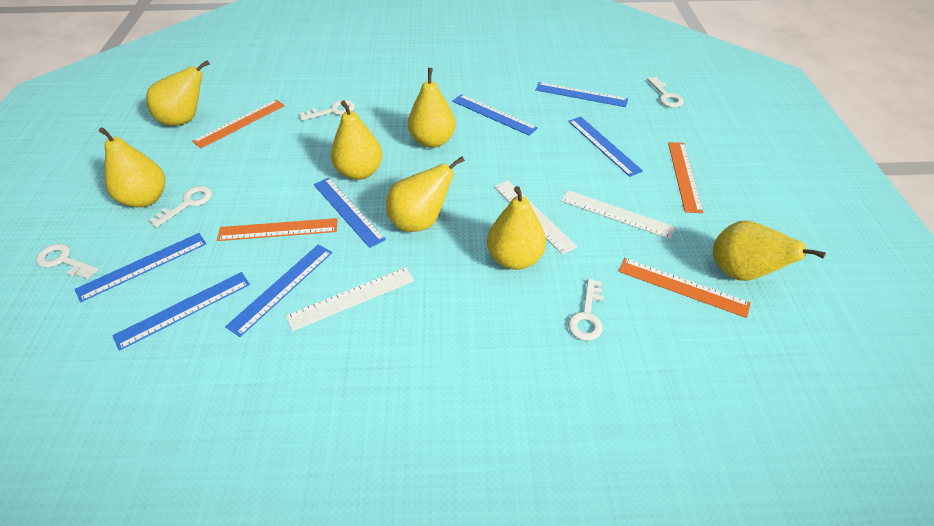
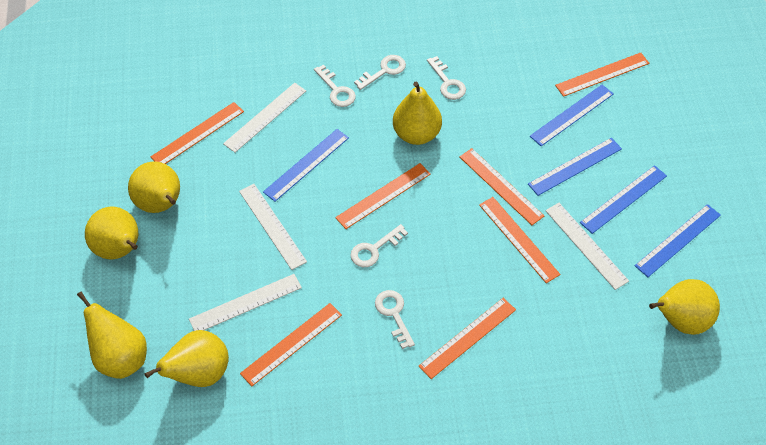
blue ruler: 7 -> 5
orange ruler: 4 -> 7
white ruler: 3 -> 4
yellow pear: 7 -> 6

